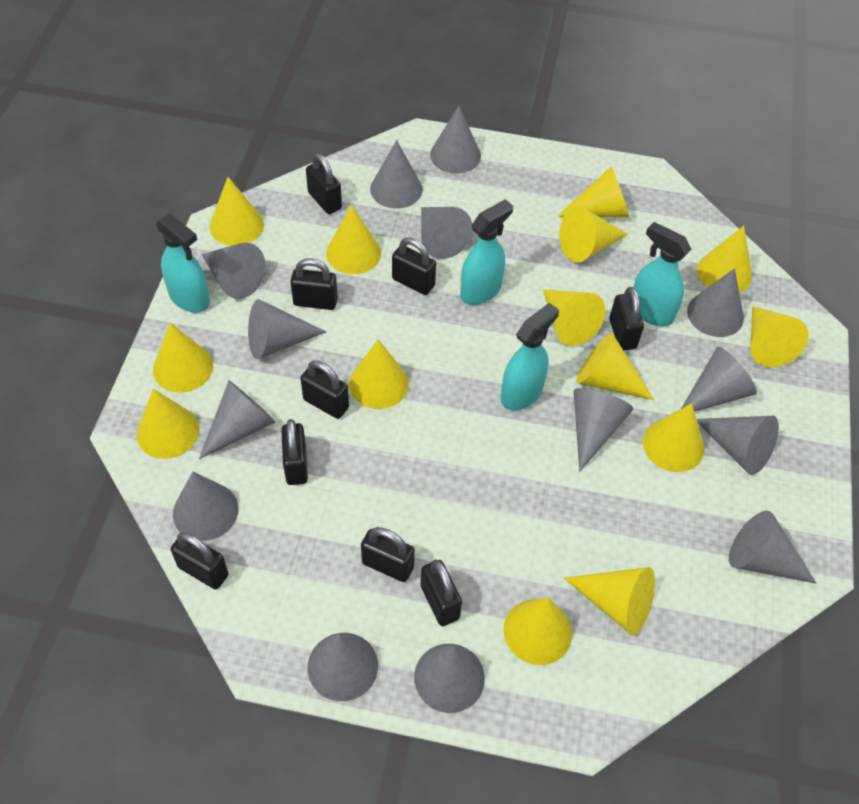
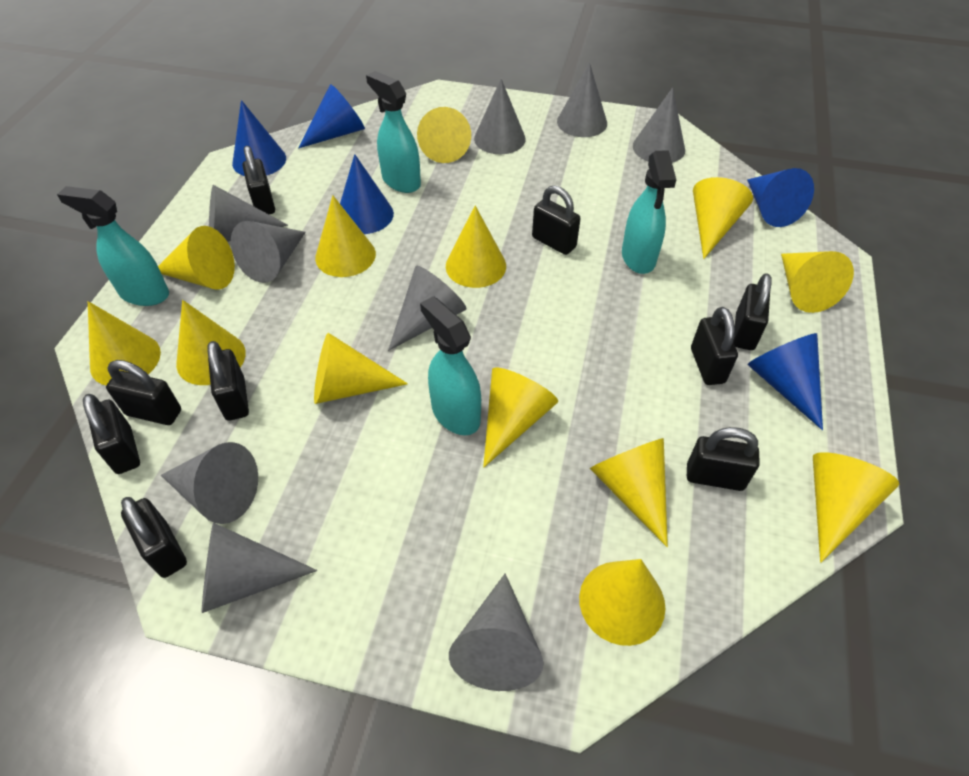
blue cone: 0 -> 5
grey cone: 14 -> 9
yellow cone: 14 -> 13

